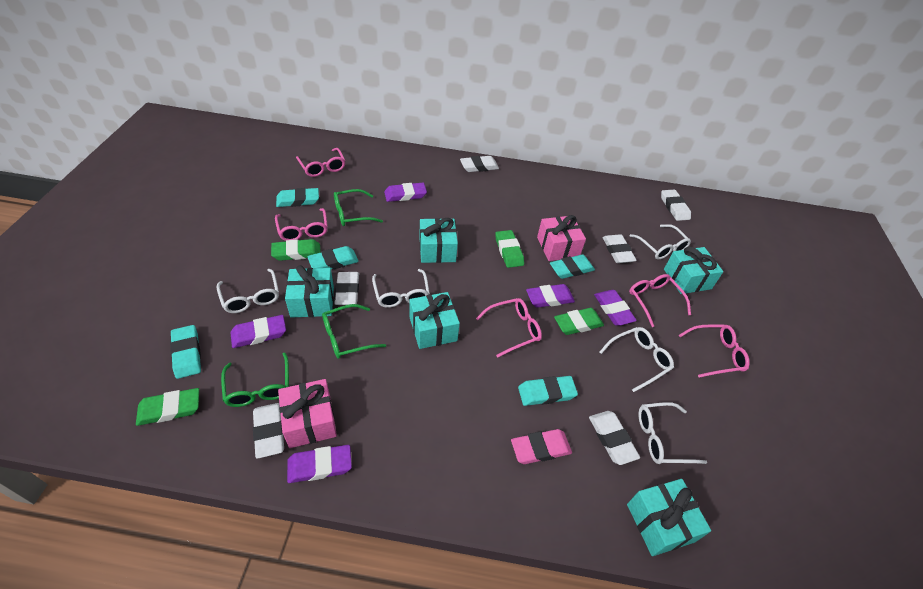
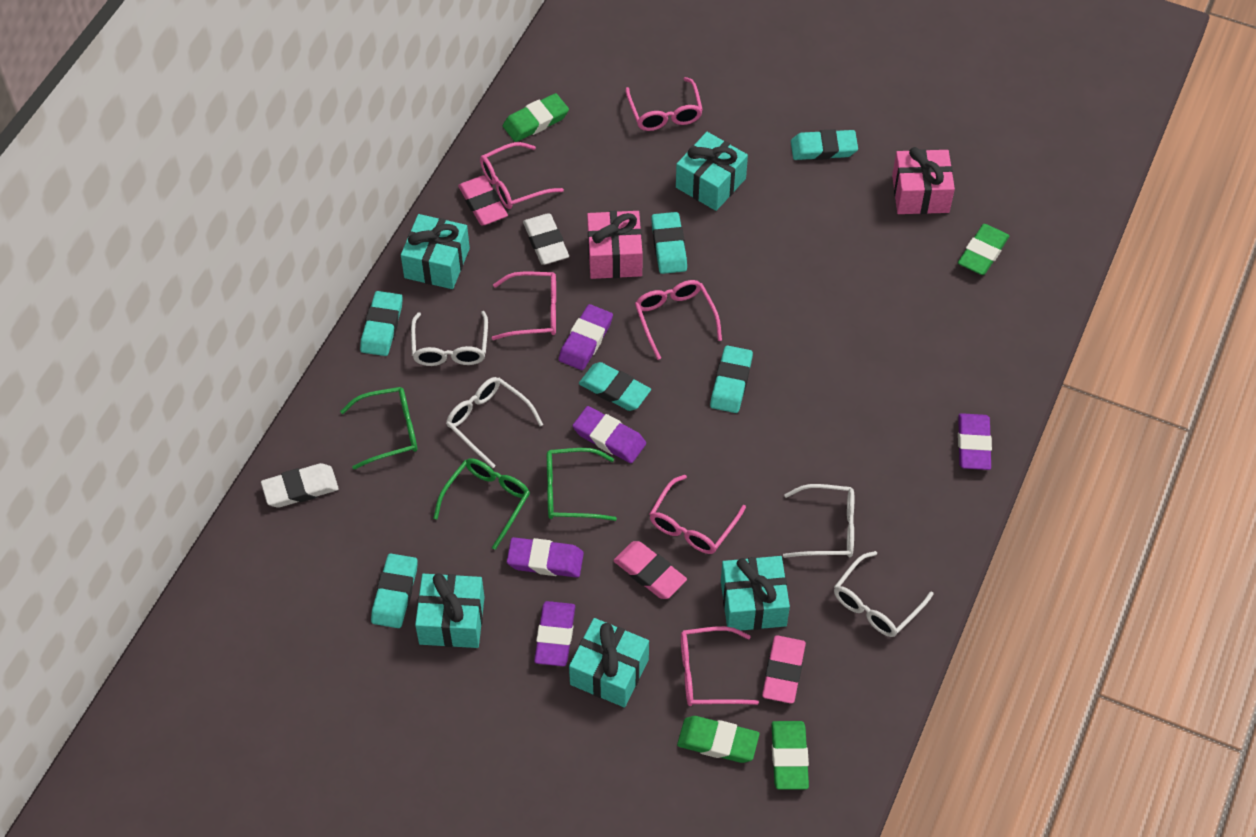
pink eraser: 1 -> 3
pink glasses: 5 -> 6
turquoise eraser: 5 -> 6
white eraser: 6 -> 2
white glasses: 5 -> 4

